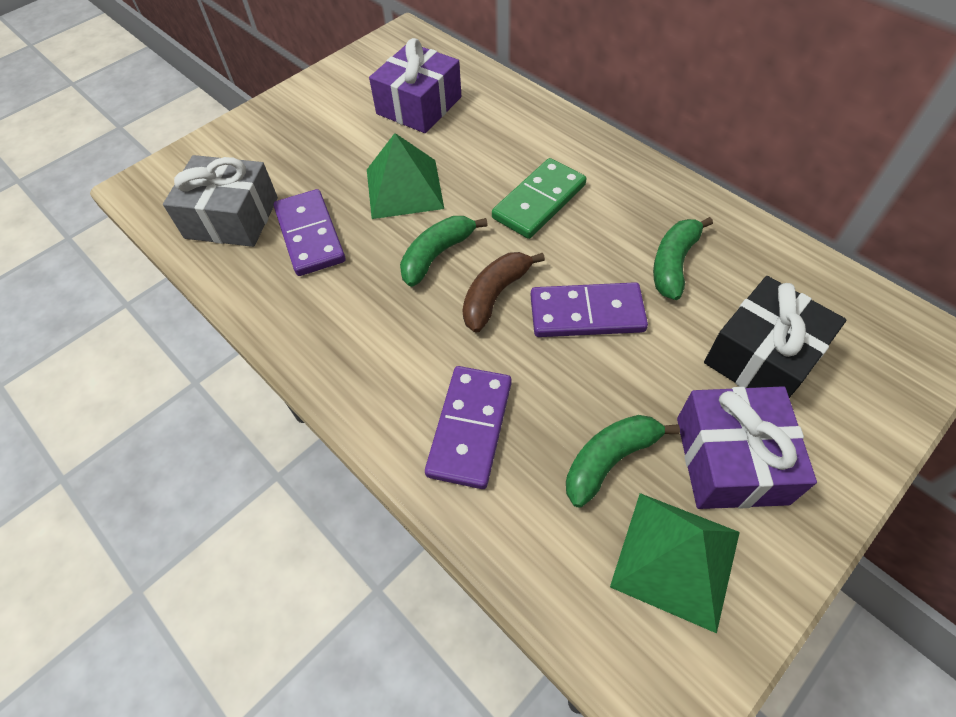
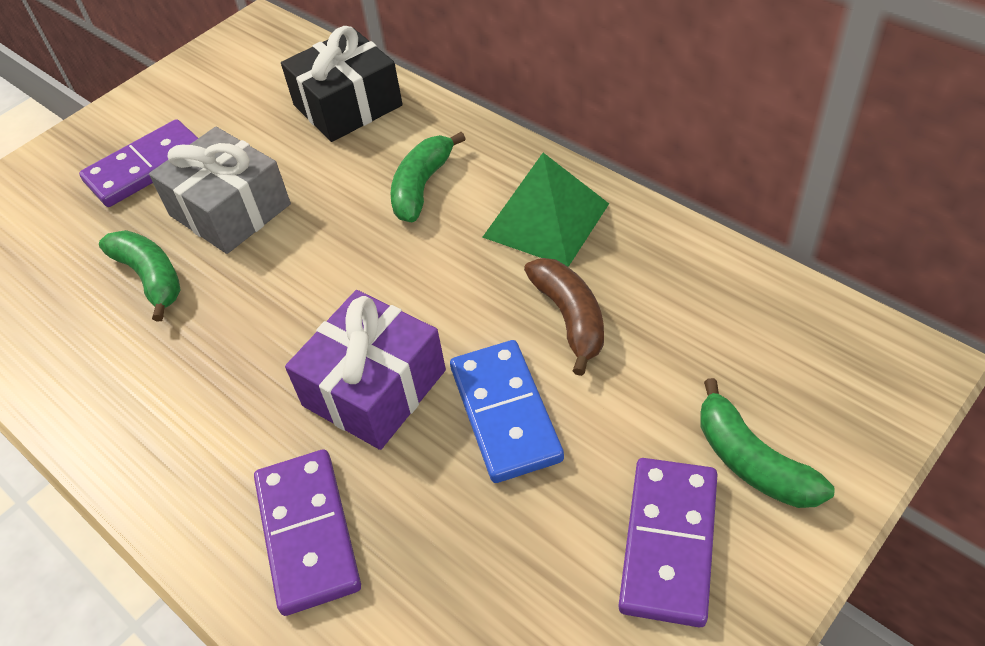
blue domino: 0 -> 1
green domino: 1 -> 0
green pyramid: 2 -> 1
purple gift: 2 -> 1

